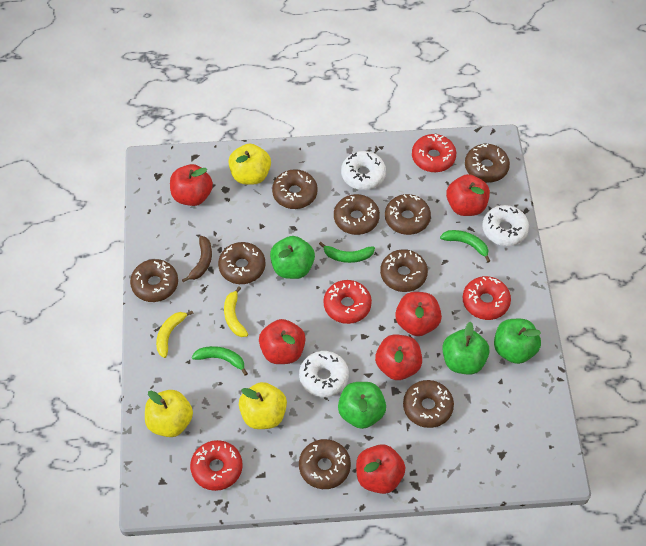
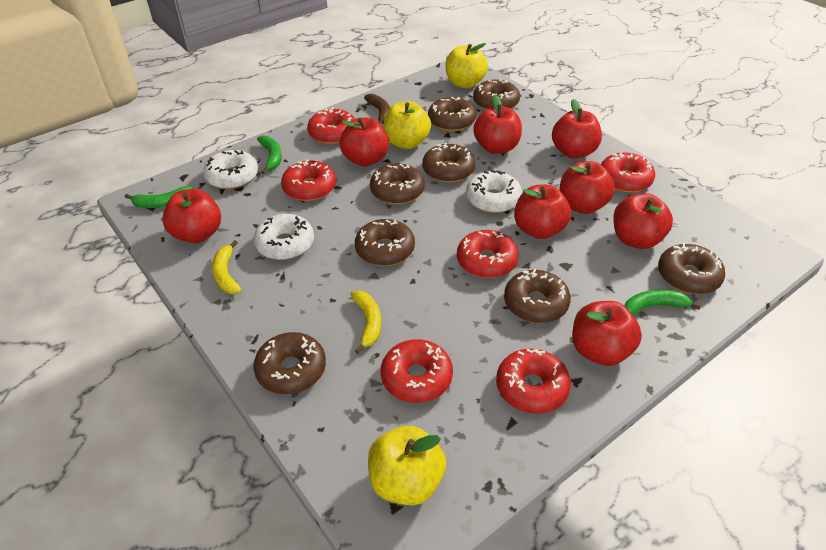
brown donut: 9 -> 8
green apple: 4 -> 0
red apple: 6 -> 8
red donut: 4 -> 6

